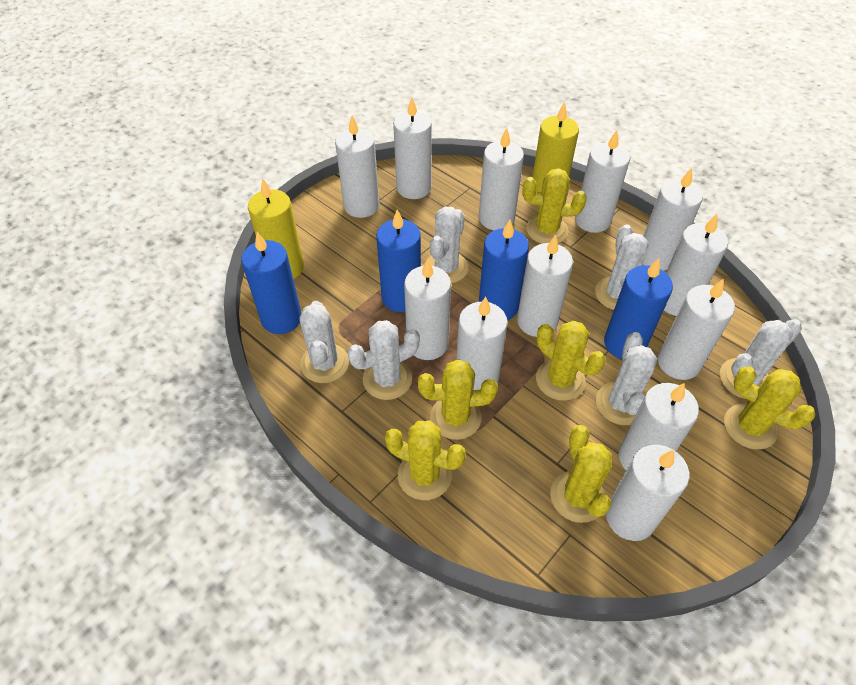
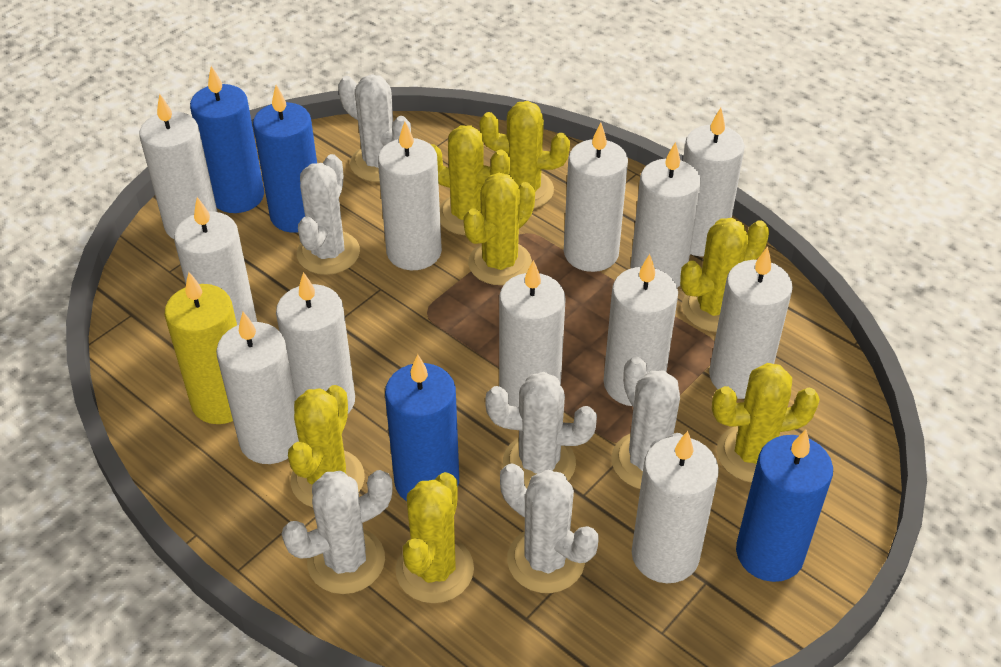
yellow cactus: 6 -> 7
yellow candle: 2 -> 1

